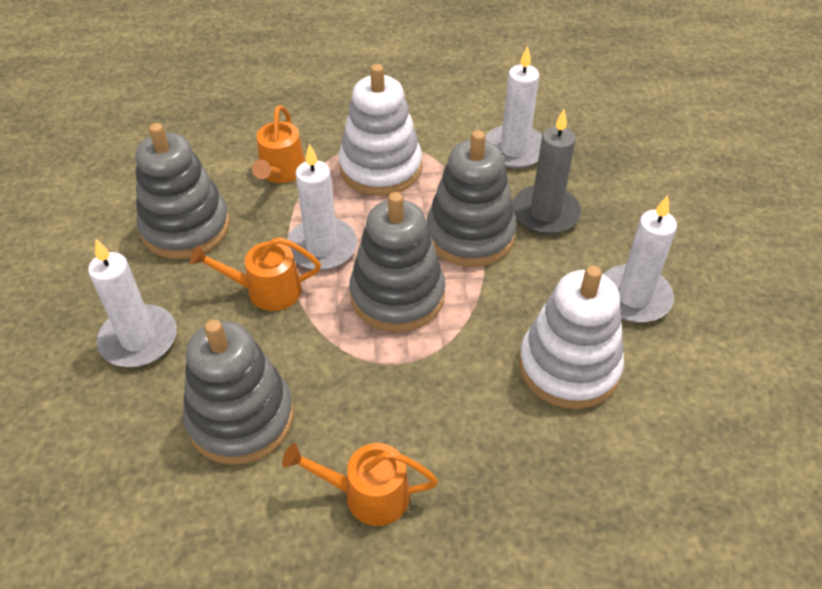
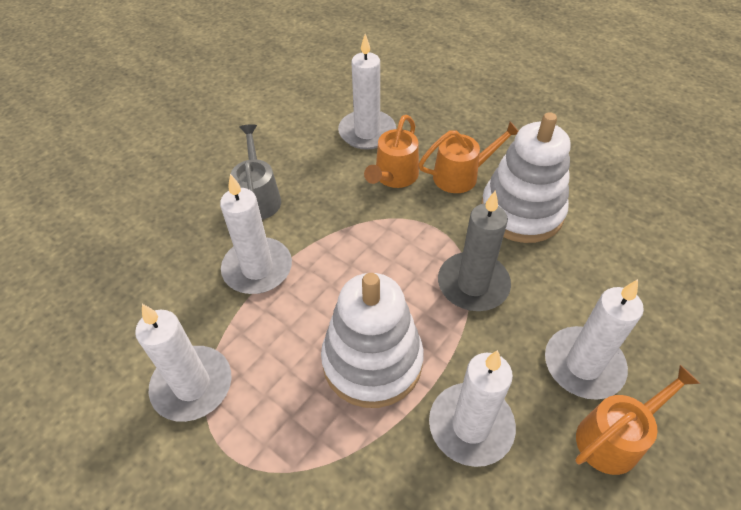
grey stacking toy: 4 -> 0
grey watering can: 0 -> 1
white candle: 4 -> 5

